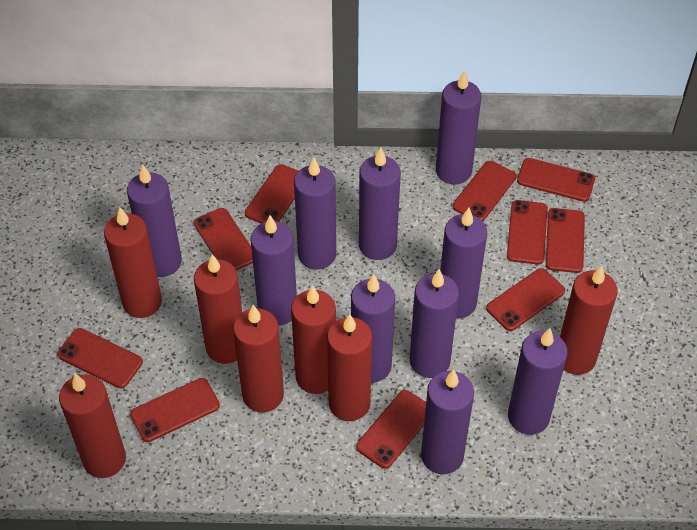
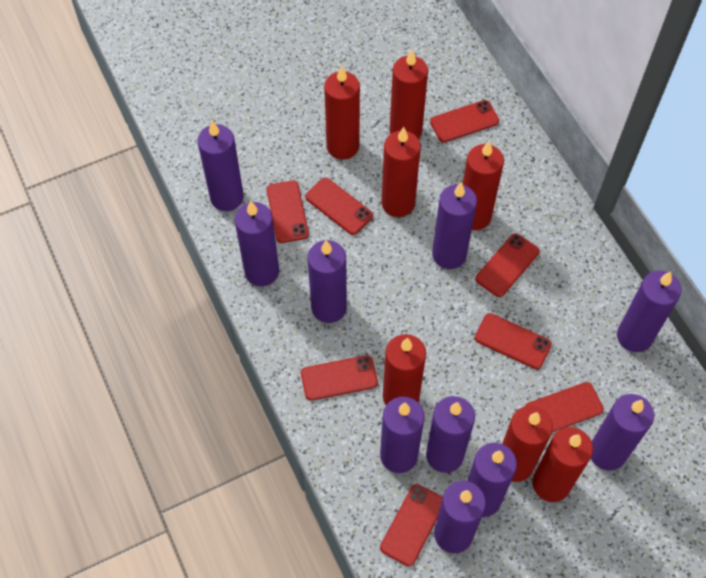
red phone: 10 -> 8

